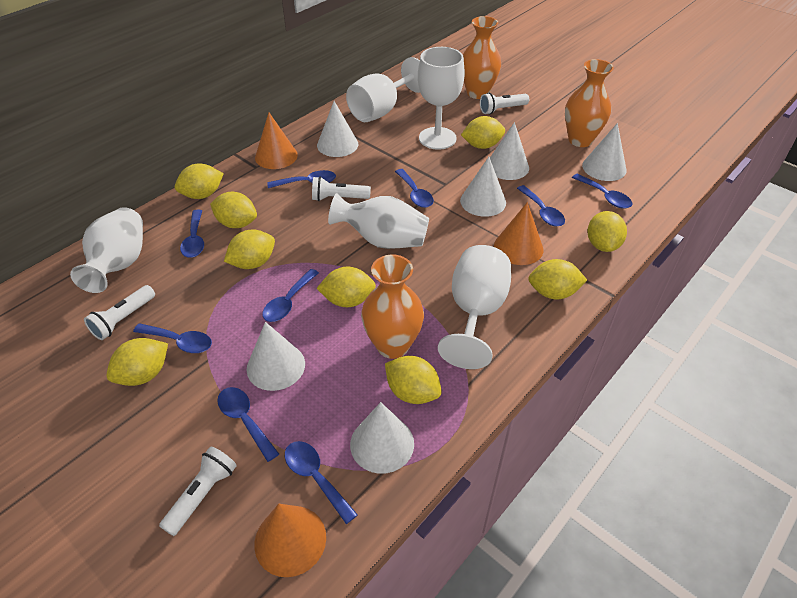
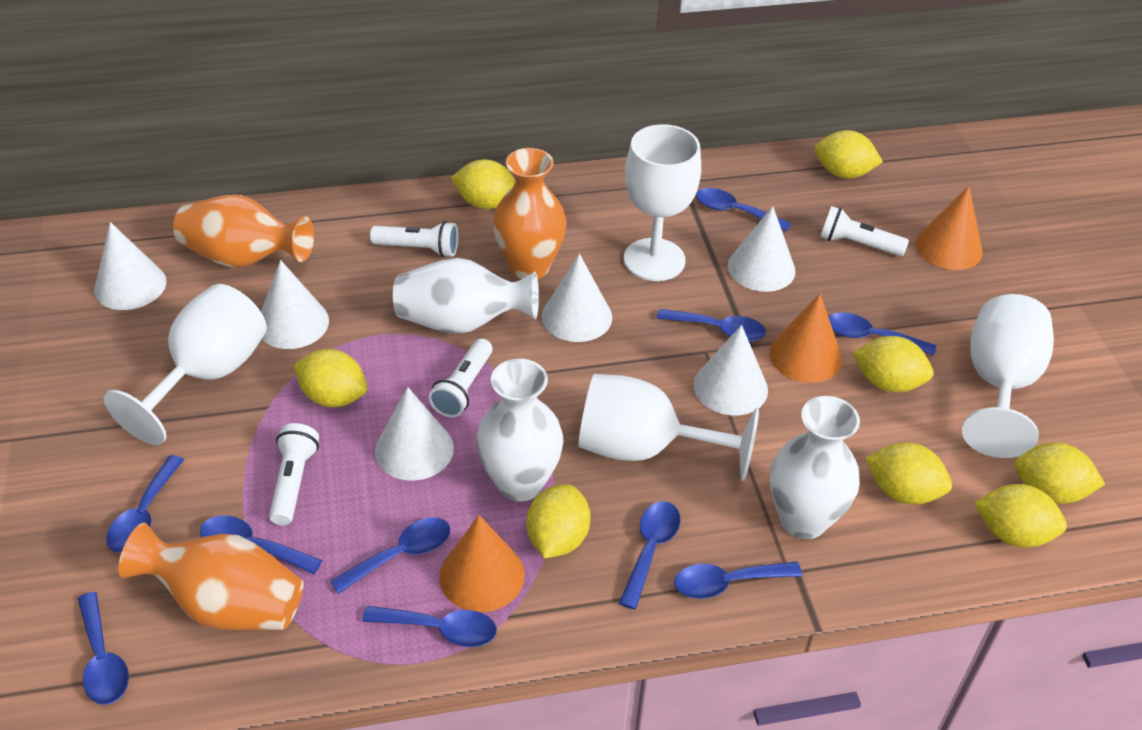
blue spoon: 9 -> 10
white goblet: 3 -> 4
white vase: 2 -> 3
yellow lemon: 9 -> 8

